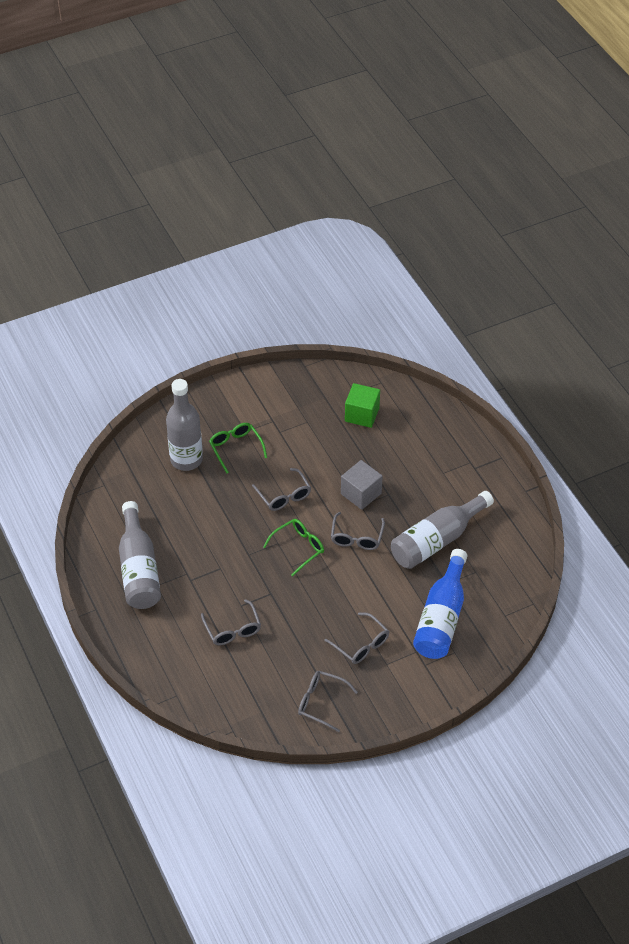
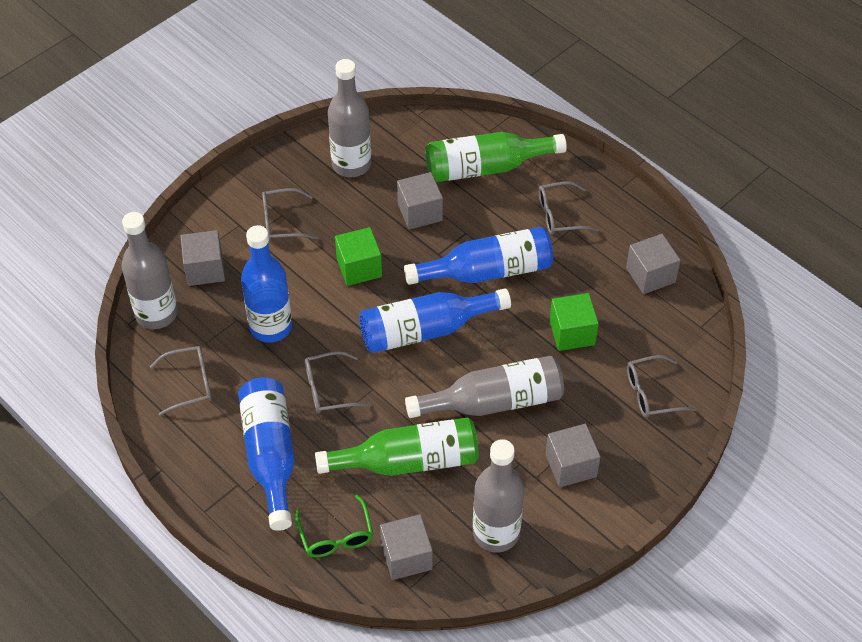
blue bottle: 1 -> 4
green bottle: 0 -> 2
green cube: 1 -> 2
green glasses: 2 -> 1
grey bottle: 3 -> 4
grey cube: 1 -> 5

